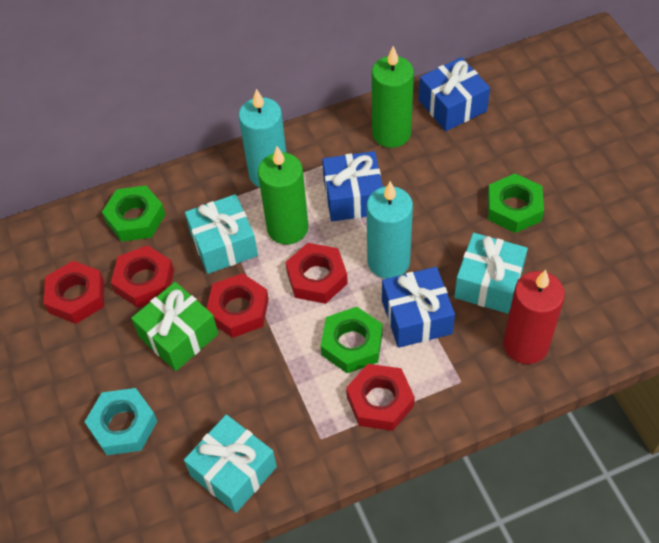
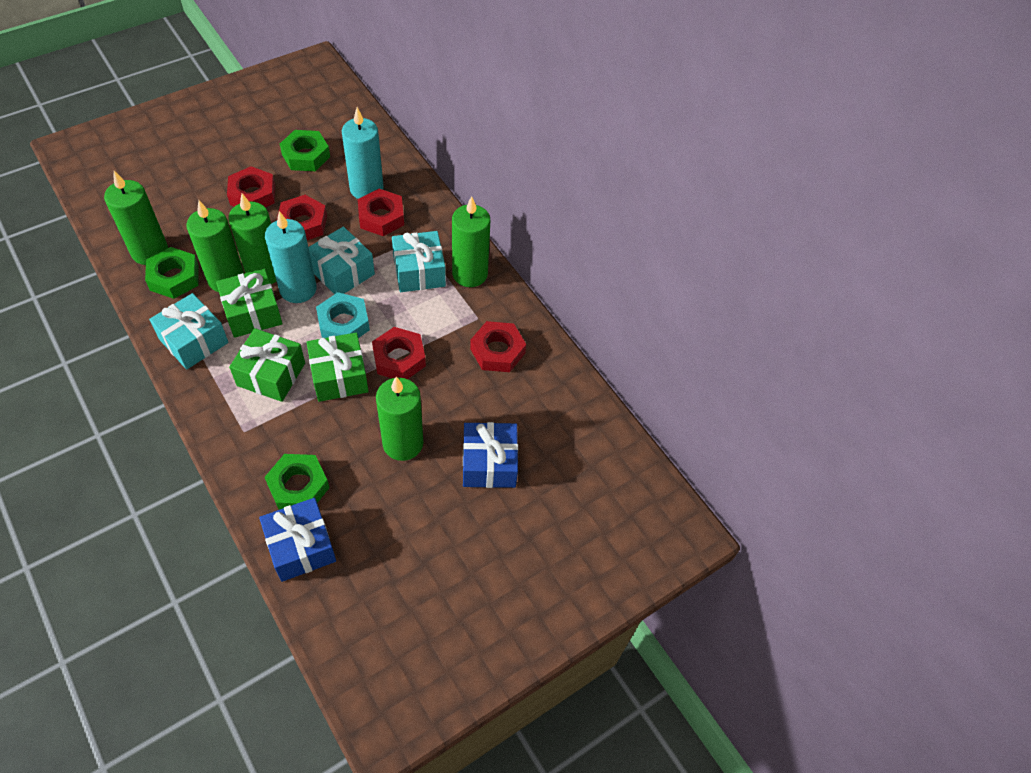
blue gift: 3 -> 2
green candle: 2 -> 5
green gift: 1 -> 3
red candle: 1 -> 0

